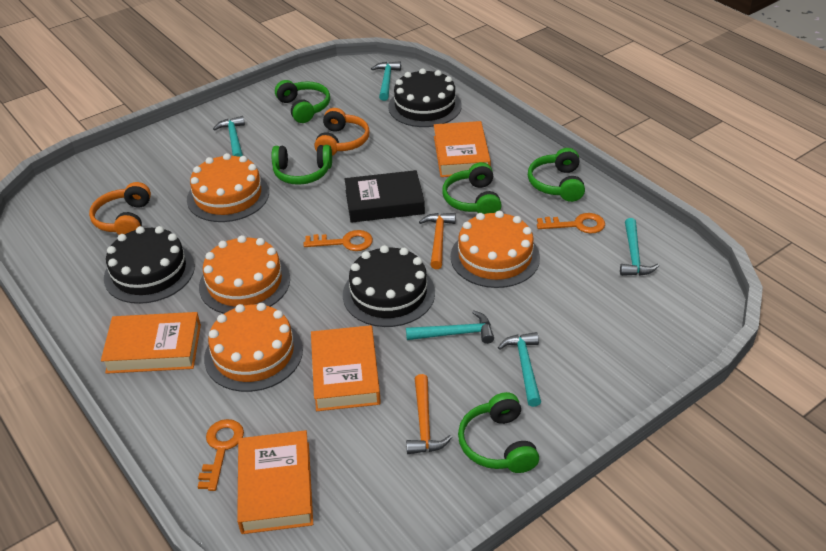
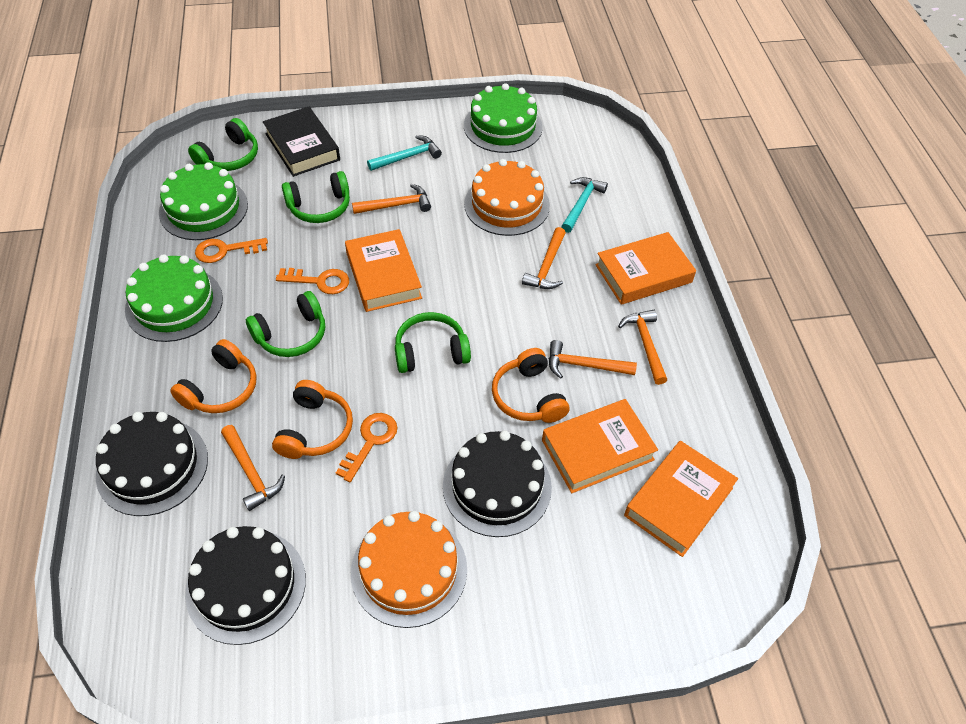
green cake: 0 -> 3
green headphones: 5 -> 4
orange cake: 4 -> 2
orange hammer: 2 -> 5
orange headphones: 2 -> 3
turquoise hammer: 5 -> 2

